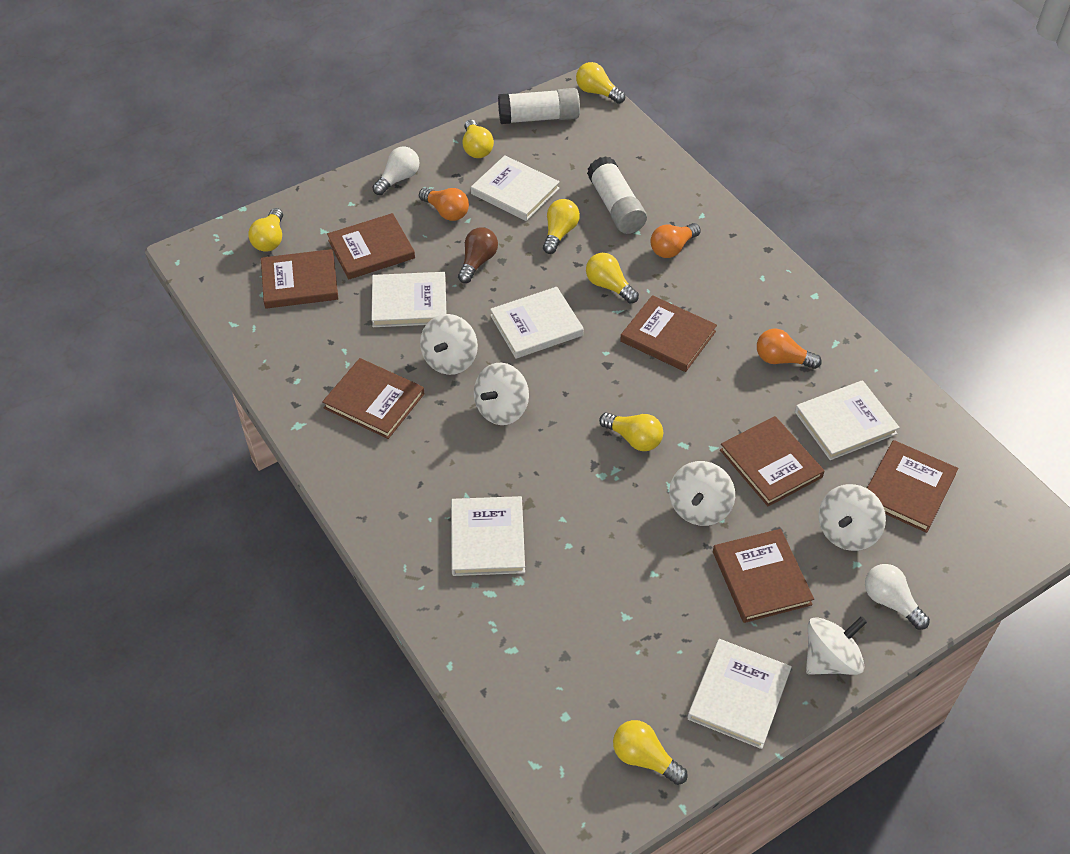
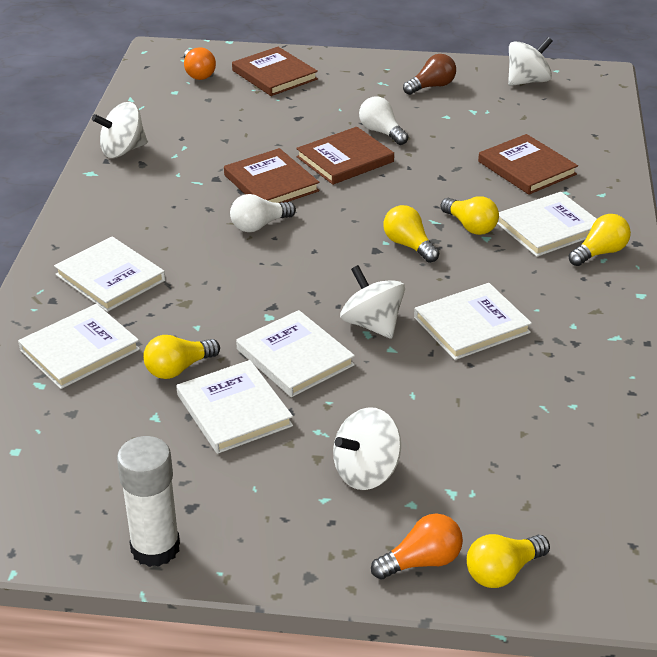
brown book: 7 -> 4
orange light bulb: 3 -> 2
white glue stick: 2 -> 1
white spinning top: 5 -> 4
yellow light bulb: 7 -> 5

